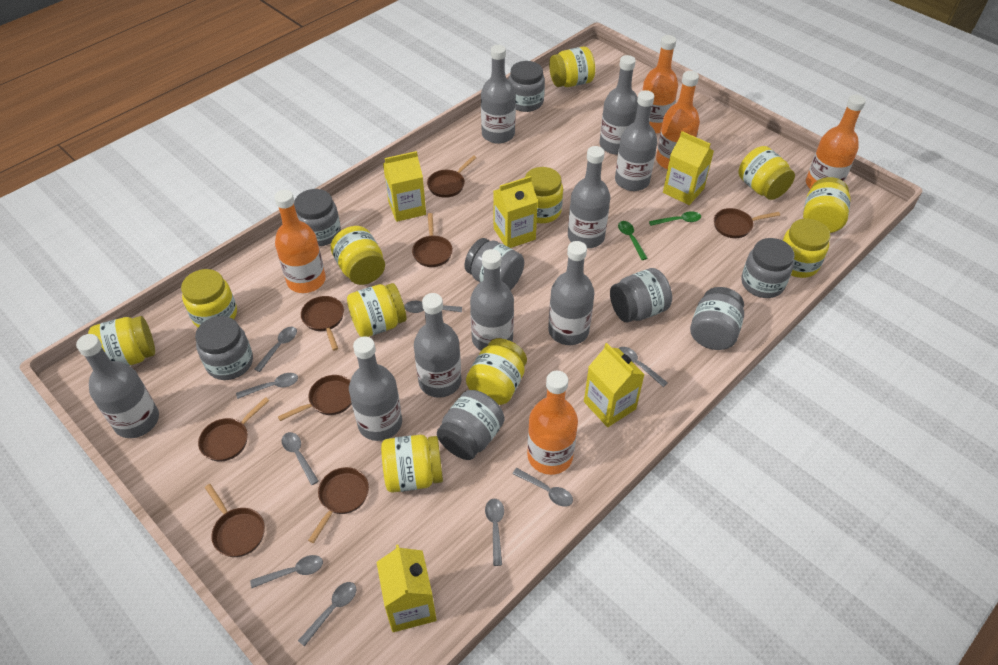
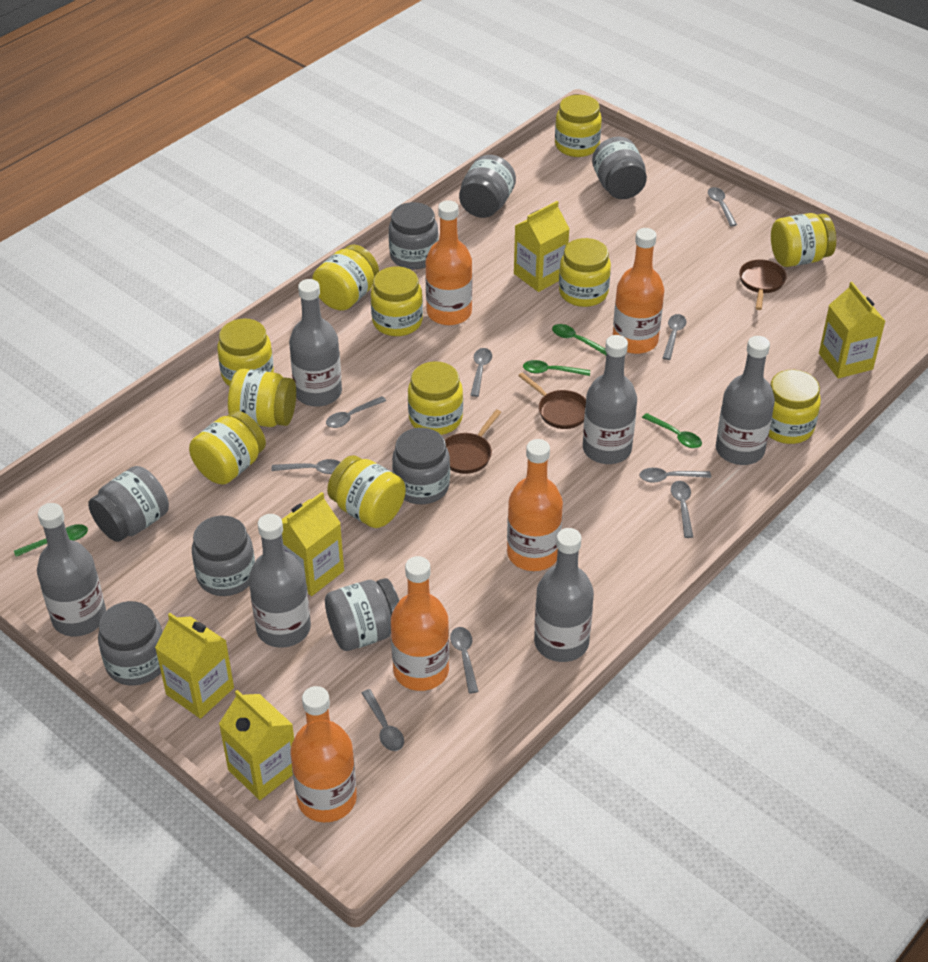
brown pan: 8 -> 3
green spoon: 2 -> 4
grey bottle: 9 -> 6

